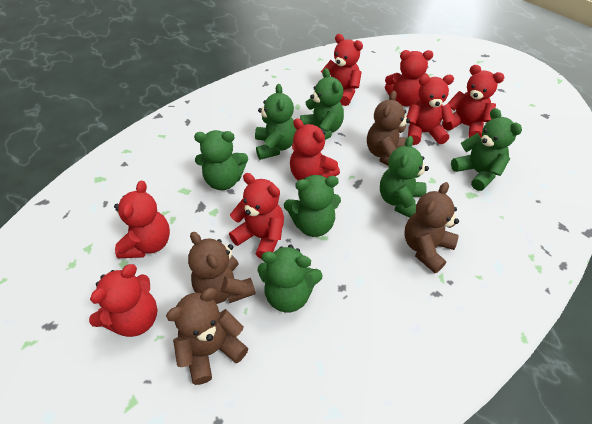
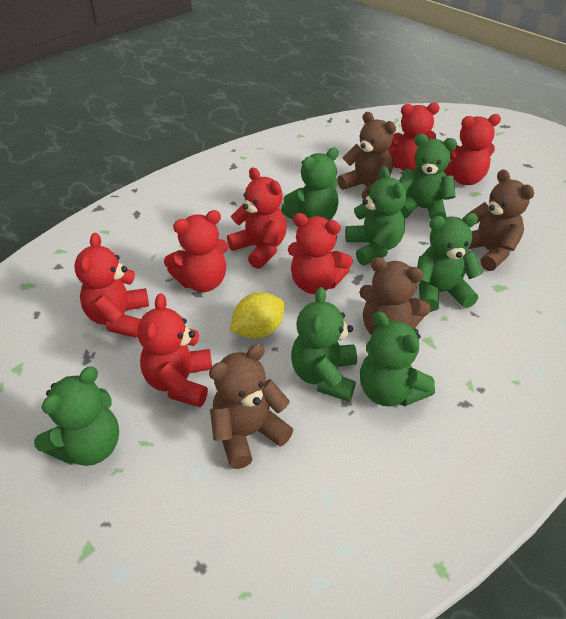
red teddy bear: 8 -> 7
yellow lemon: 0 -> 1

